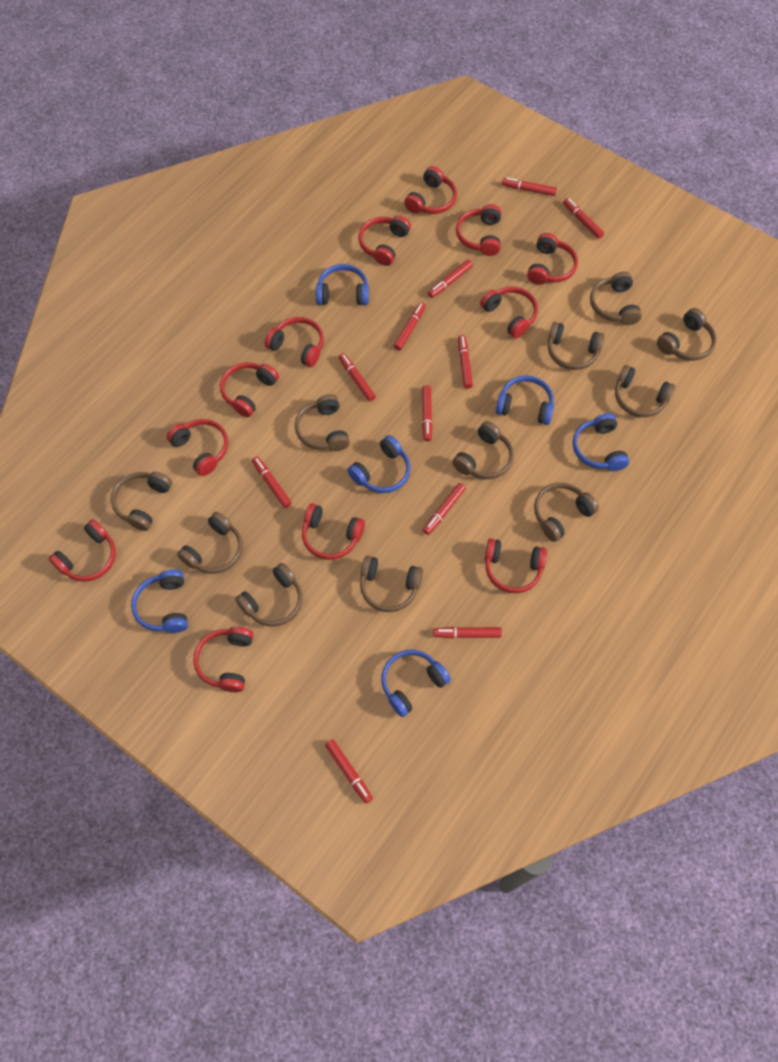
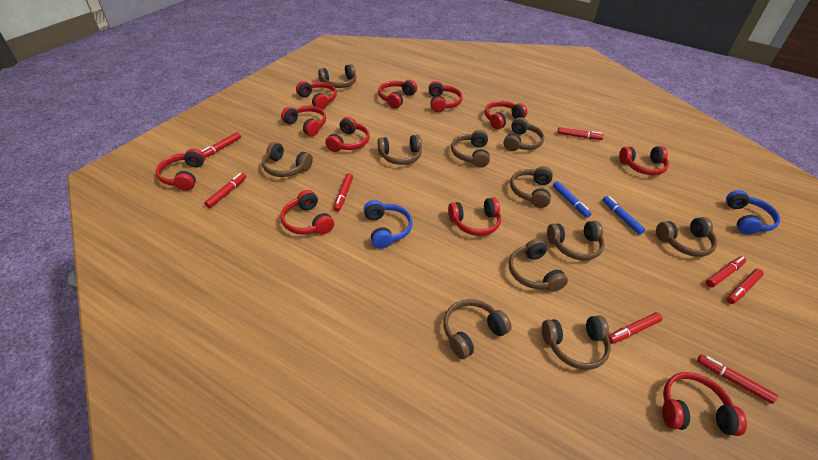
blue headphones: 6 -> 2
blue marker: 0 -> 2
red headphones: 12 -> 11
red marker: 11 -> 8

